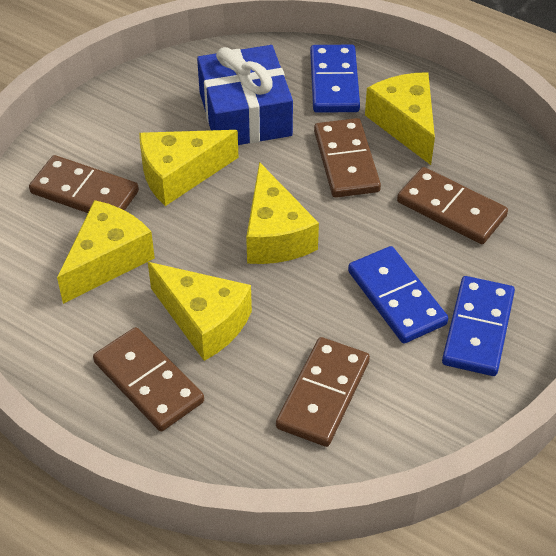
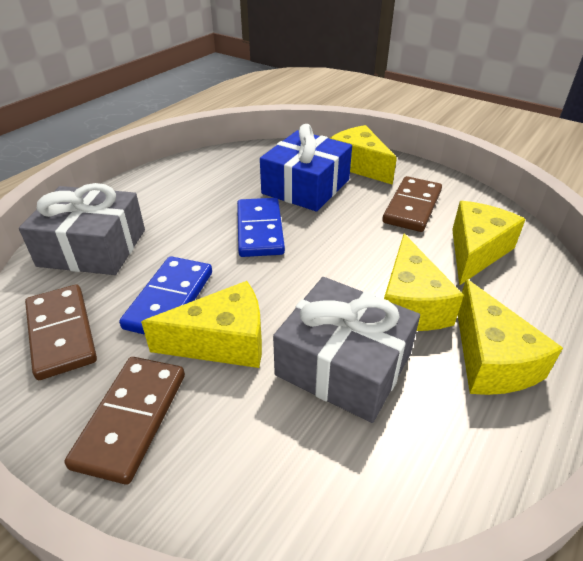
blue domino: 3 -> 2
brown domino: 5 -> 3
grey gift: 0 -> 2

